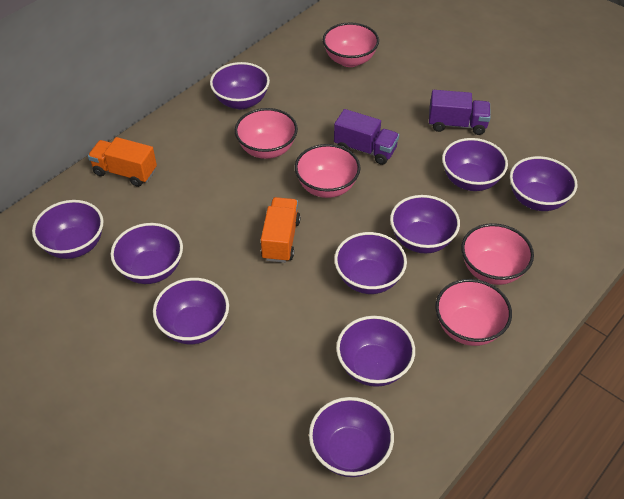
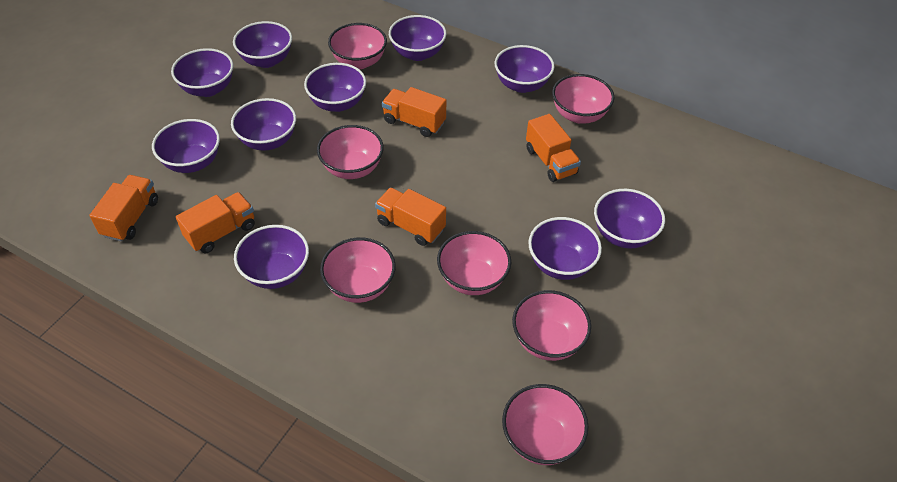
orange truck: 2 -> 5
pink bowl: 5 -> 7
purple truck: 2 -> 0

